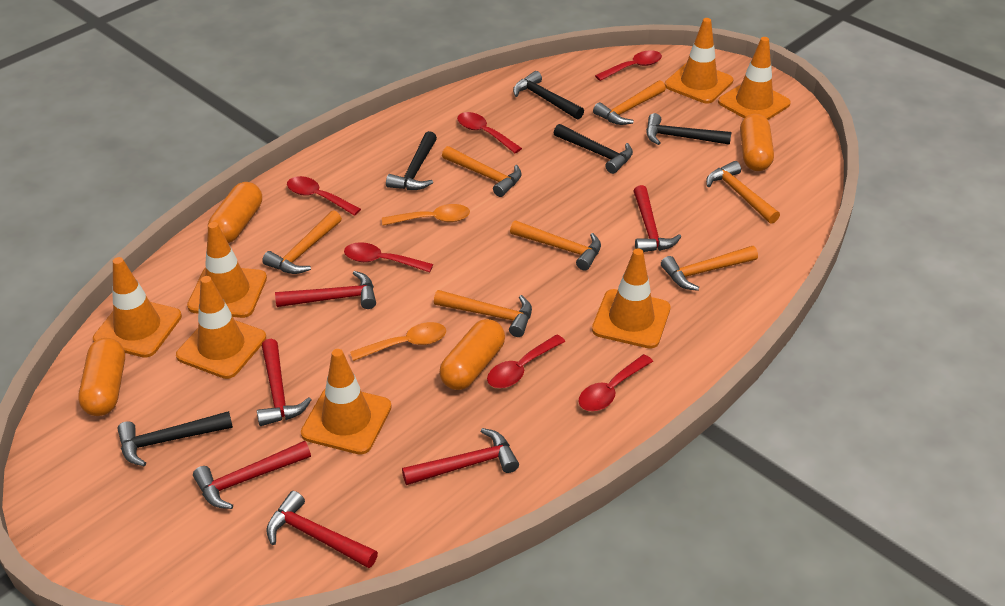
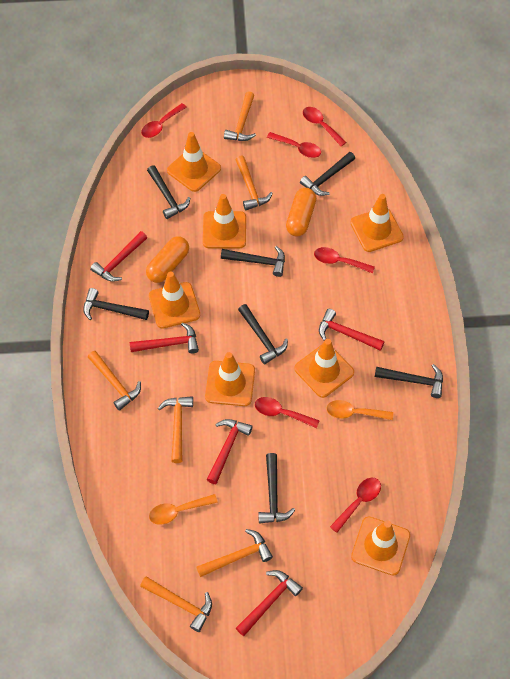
black hammer: 5 -> 7
orange capsule: 4 -> 2
orange hammer: 7 -> 6
red hammer: 6 -> 5

